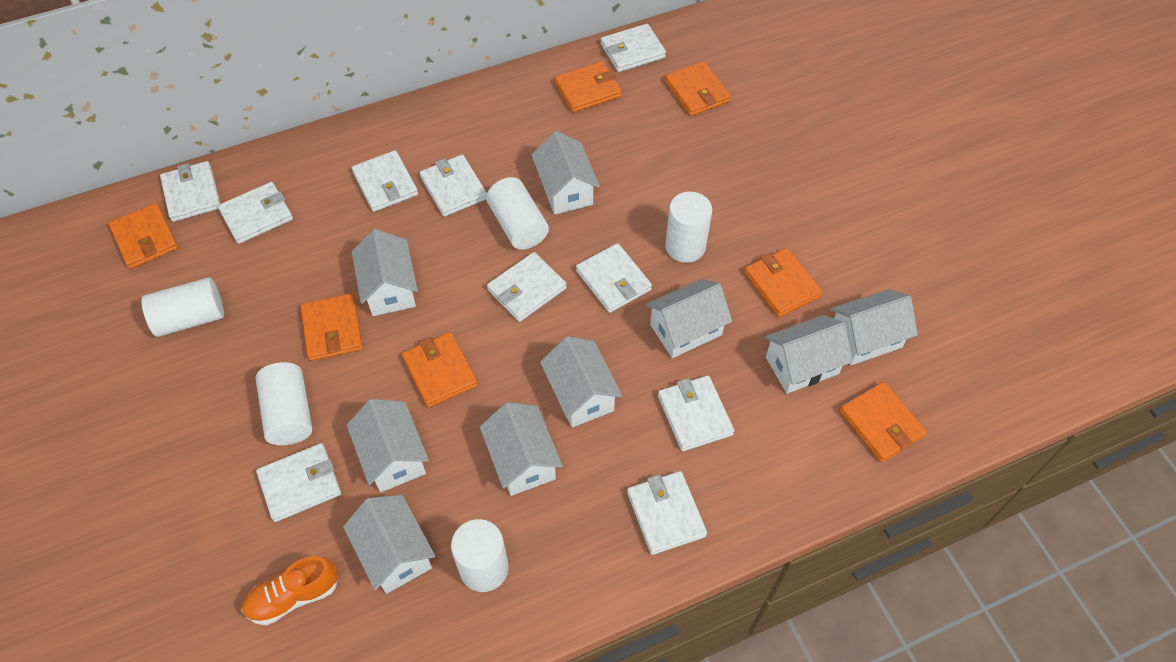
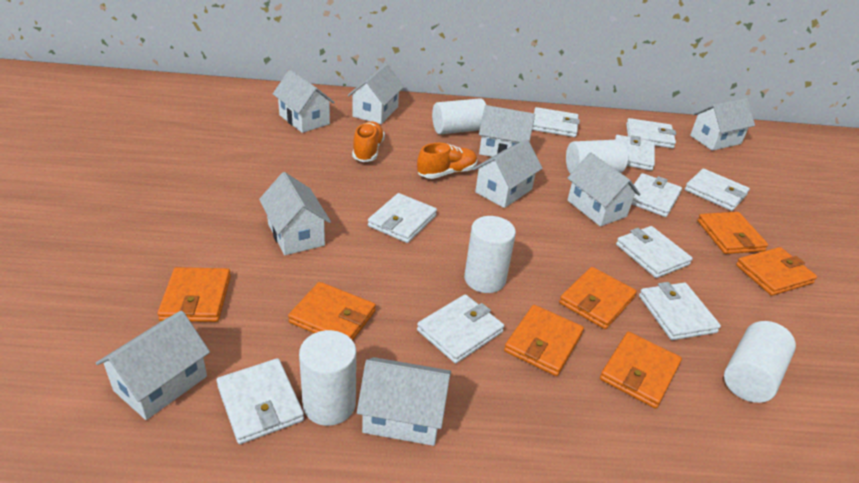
orange shoe: 1 -> 2

